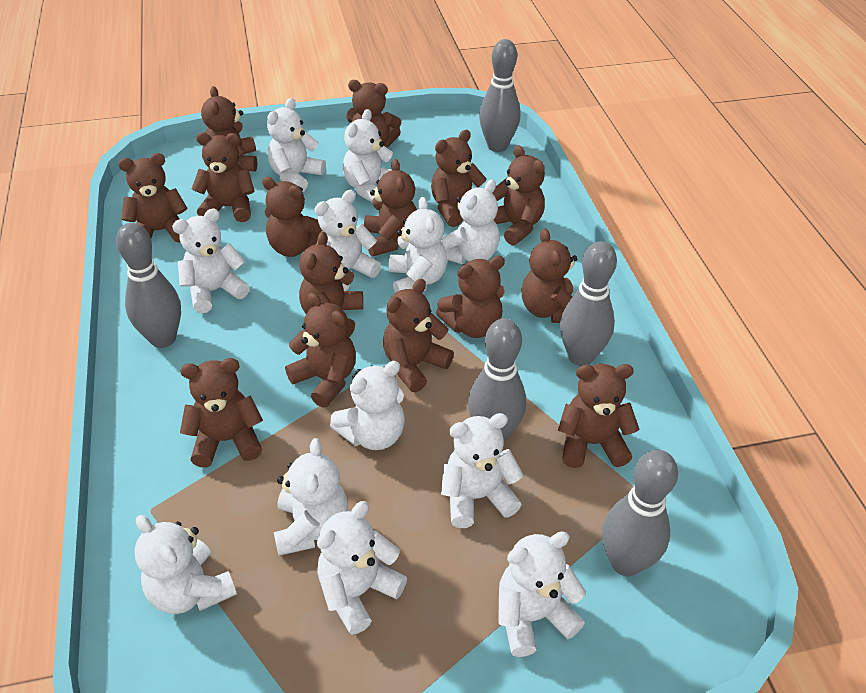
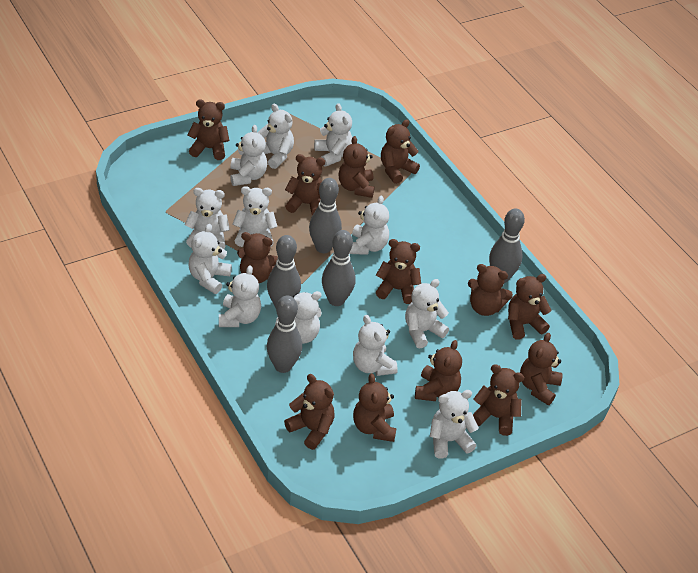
brown teddy bear: 15 -> 13

